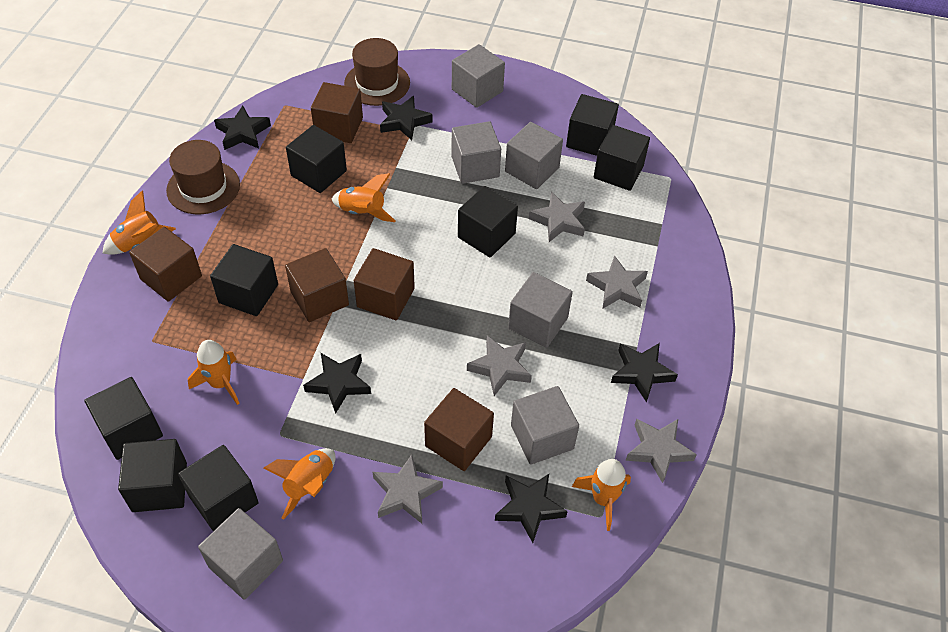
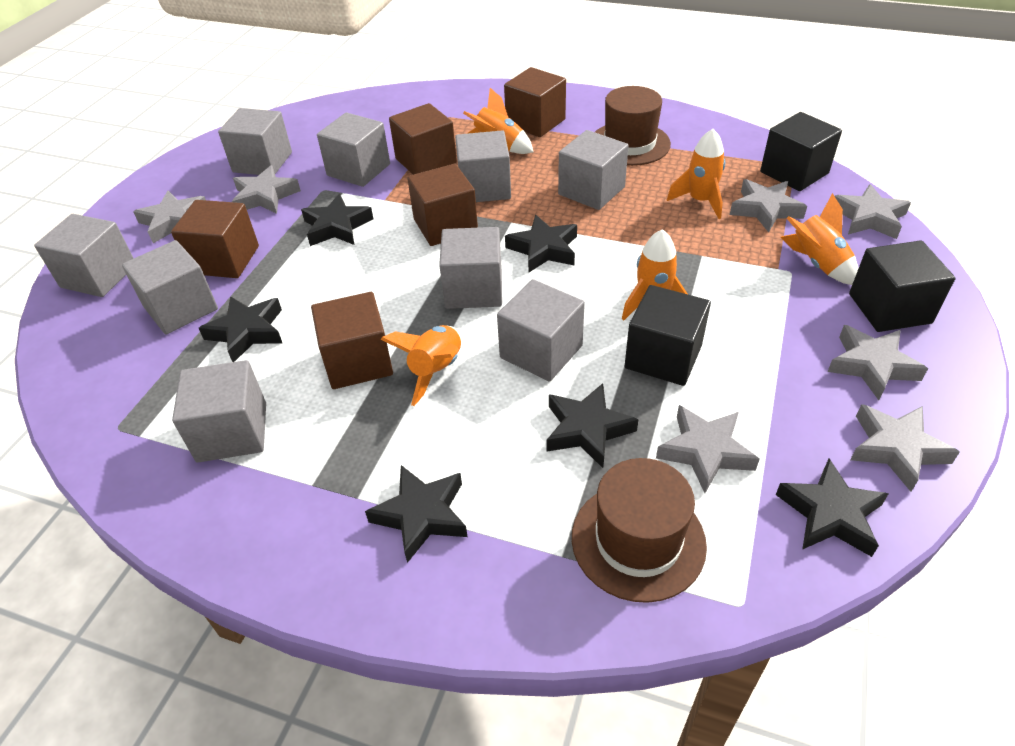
black cube: 8 -> 3
black star: 5 -> 6
grey cube: 6 -> 9
grey star: 5 -> 7

